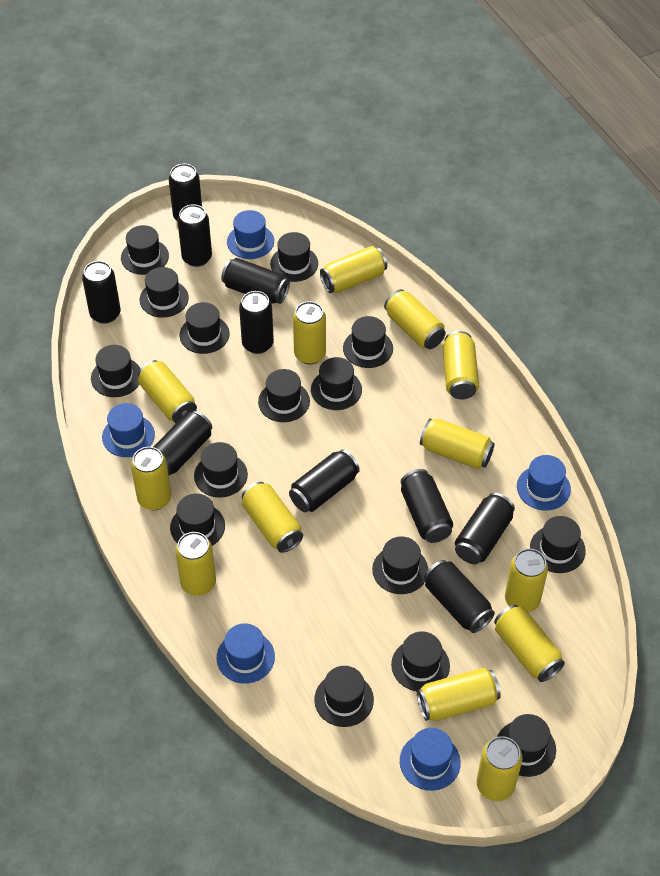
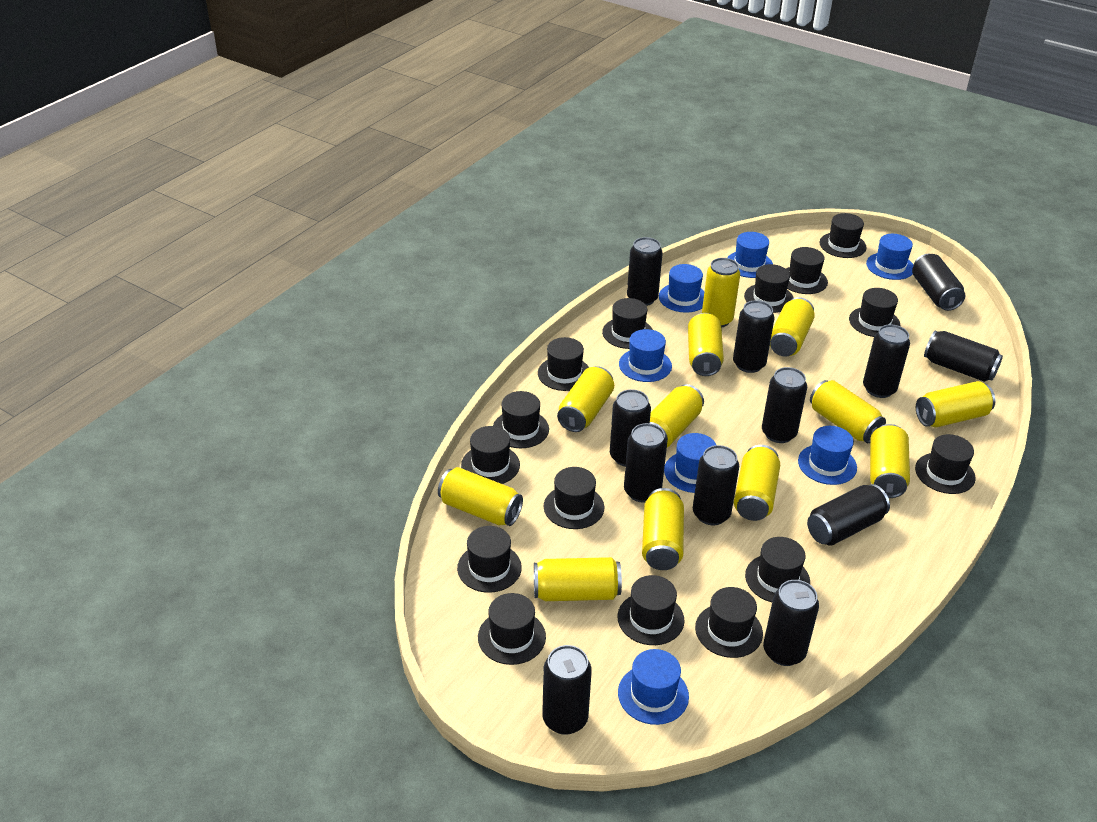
black can: 10 -> 12
blue hat: 5 -> 7
yellow can: 13 -> 12

